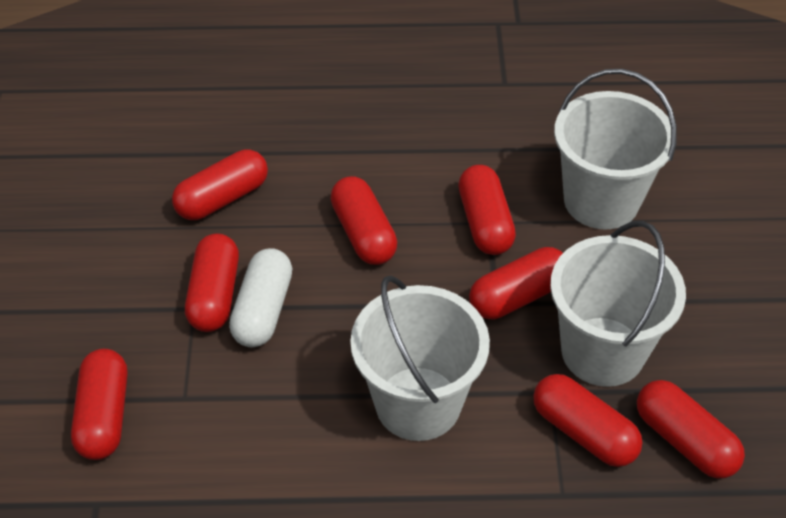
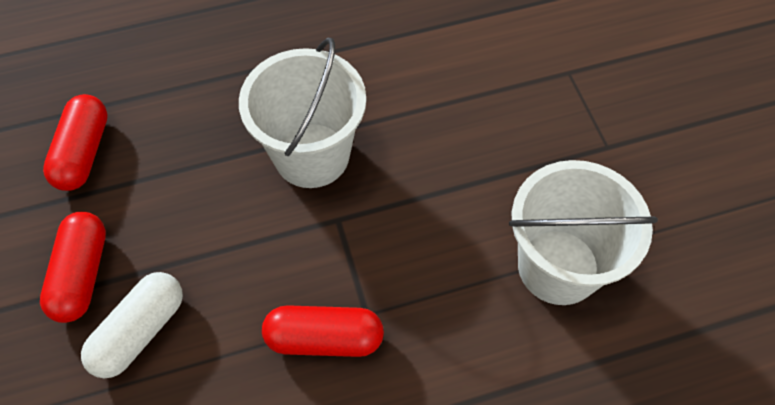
red capsule: 8 -> 3
white bucket: 3 -> 2

